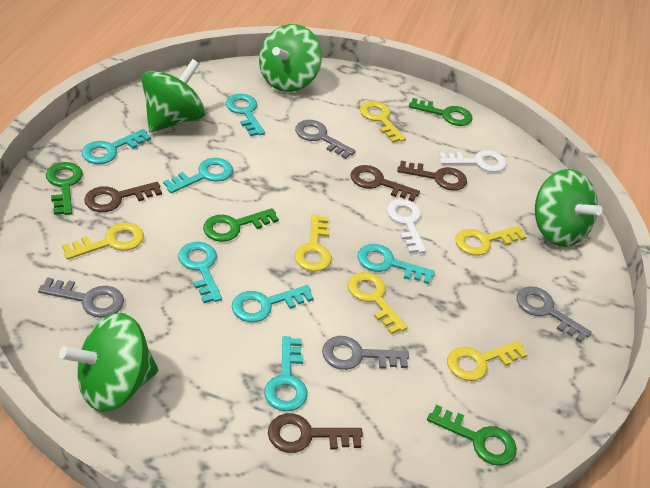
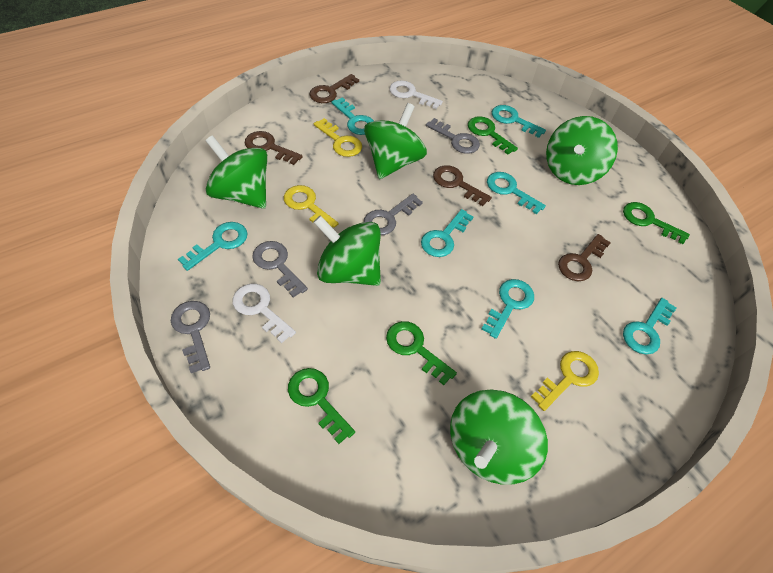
green spinning top: 4 -> 5
yellow key: 6 -> 3

